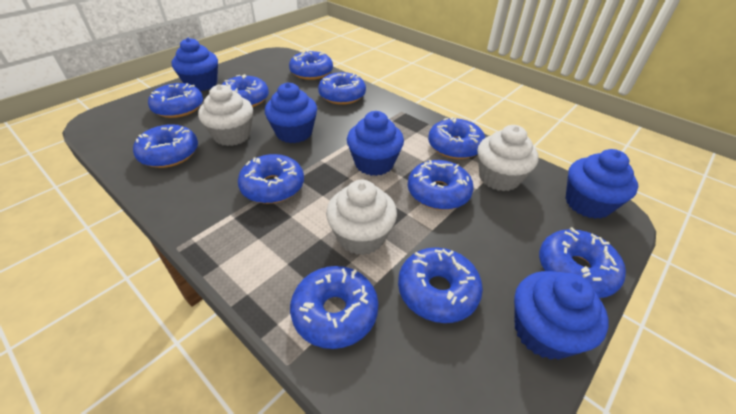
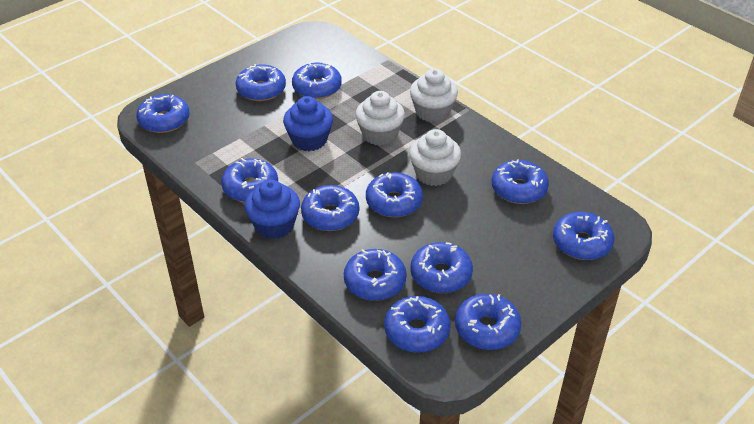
blue cupcake: 5 -> 2
blue donut: 11 -> 12

